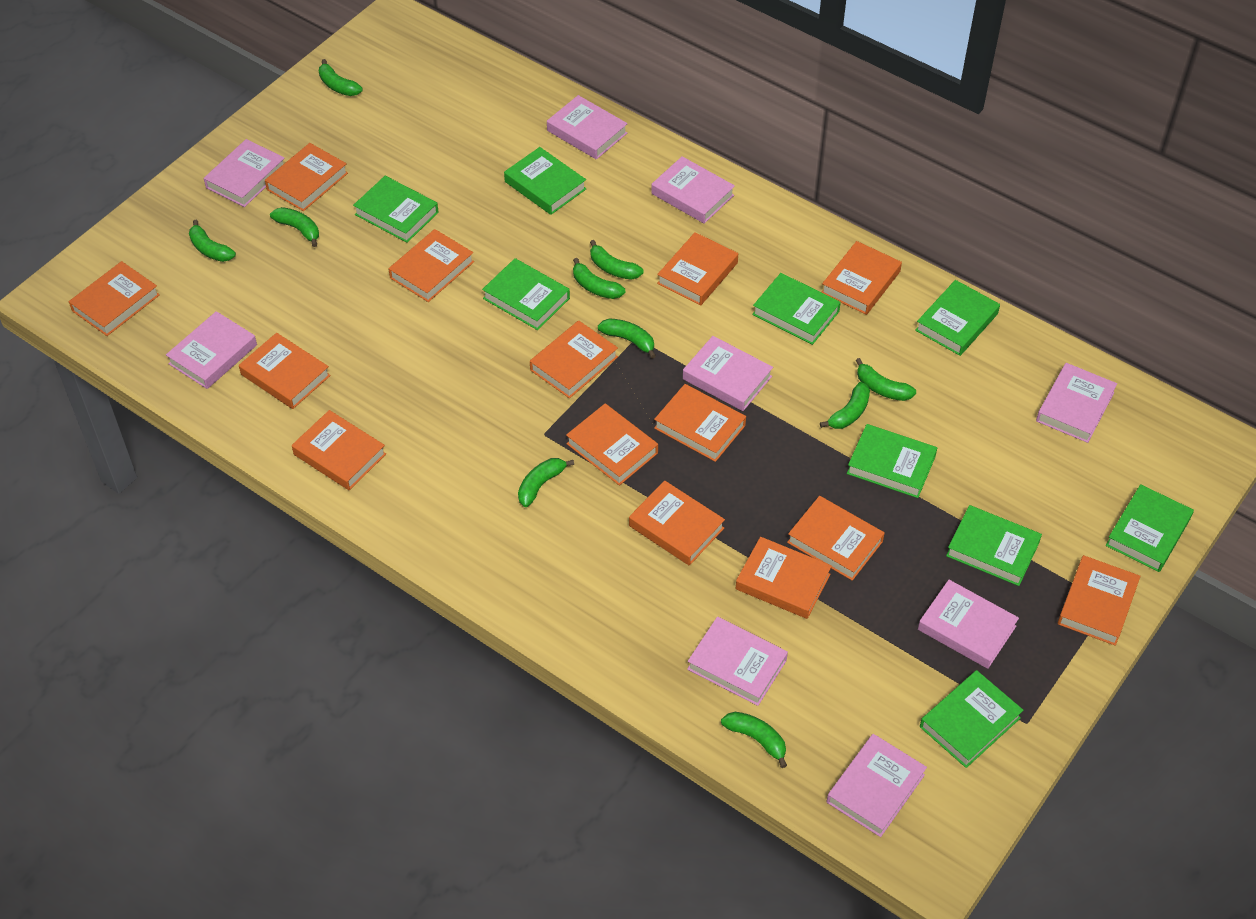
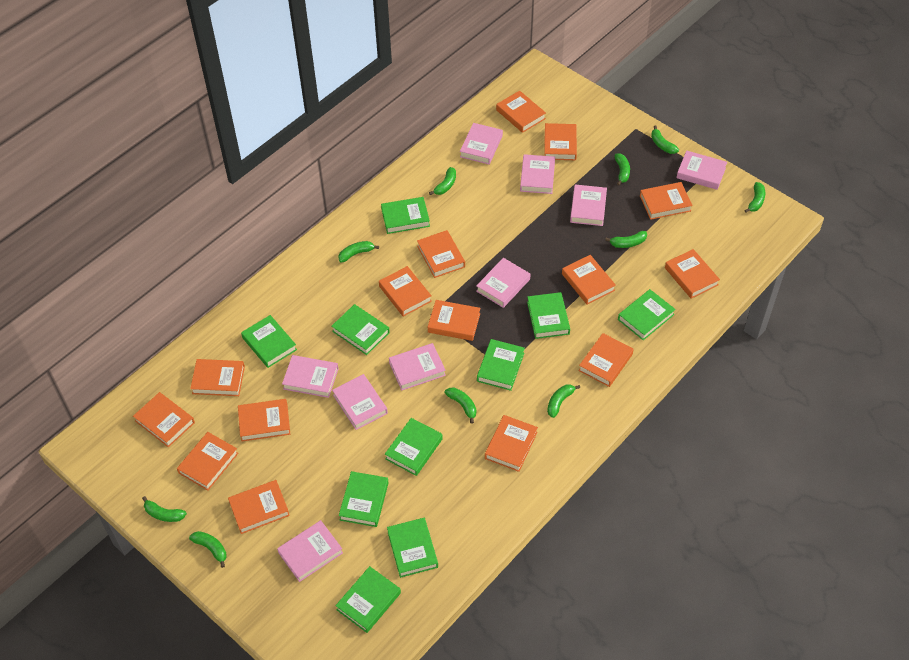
green book: 9 -> 10
orange book: 14 -> 15

